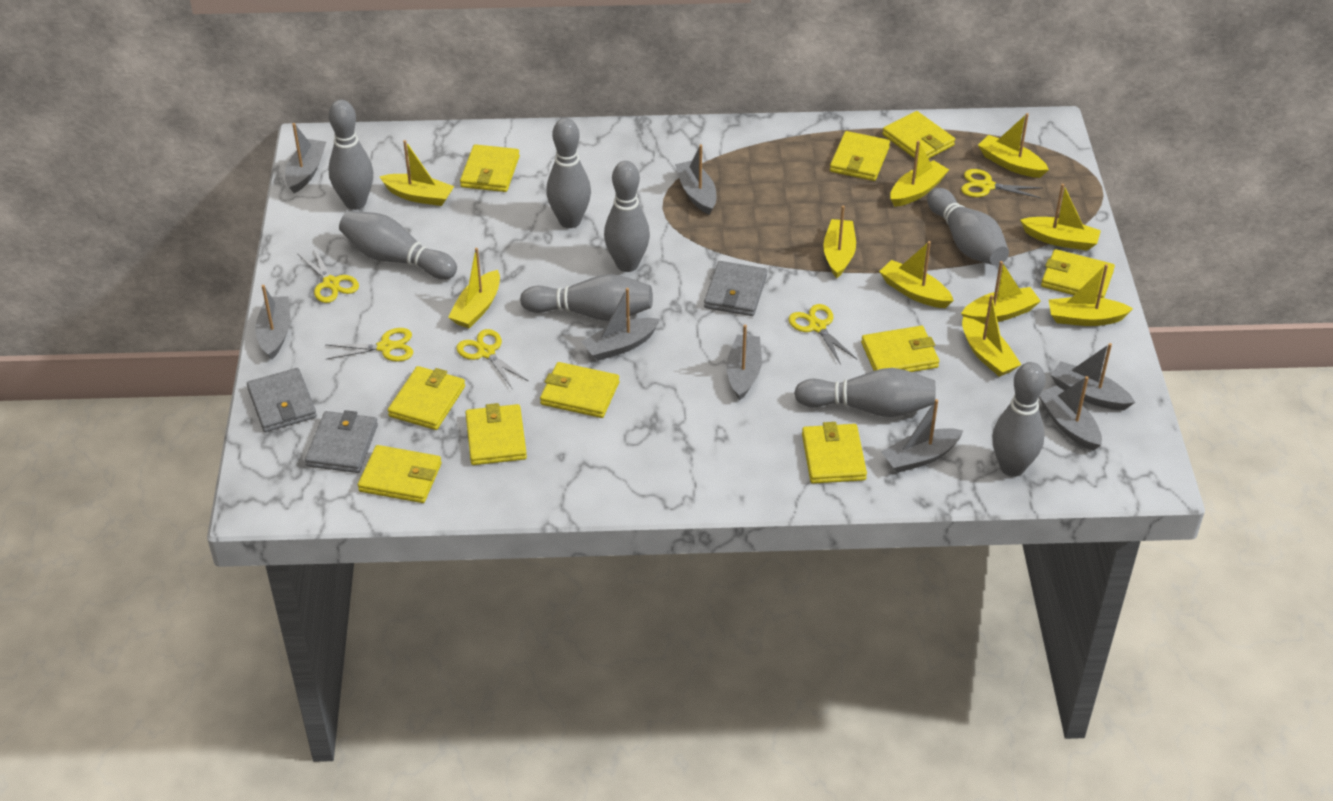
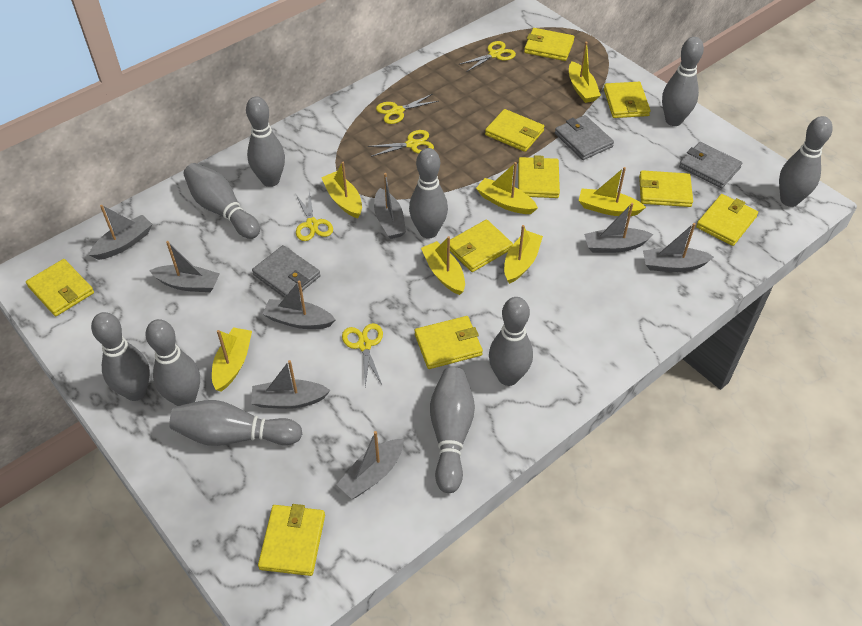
grey bowling pin: 8 -> 10
yellow boat: 10 -> 7

